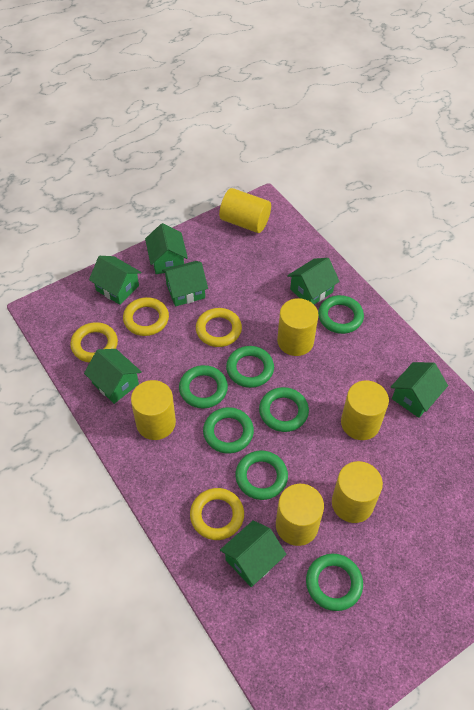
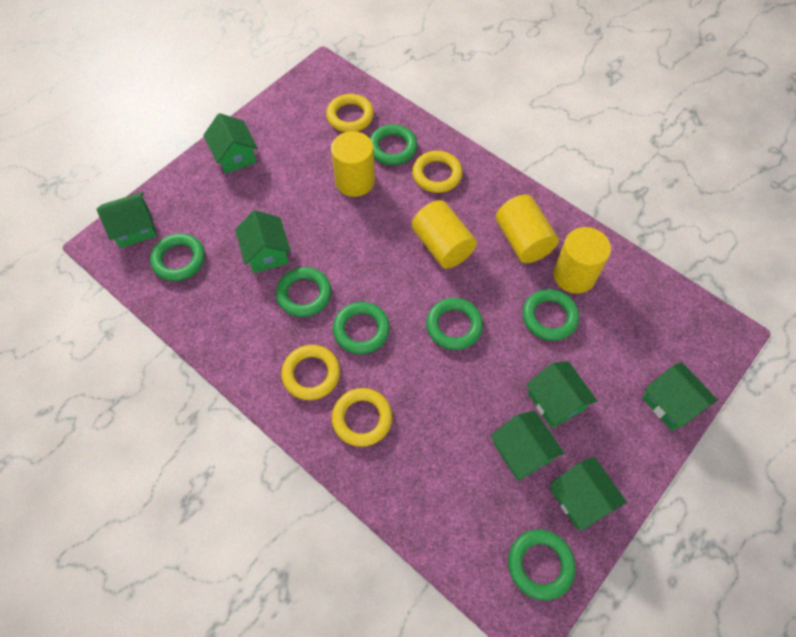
yellow cylinder: 6 -> 4

